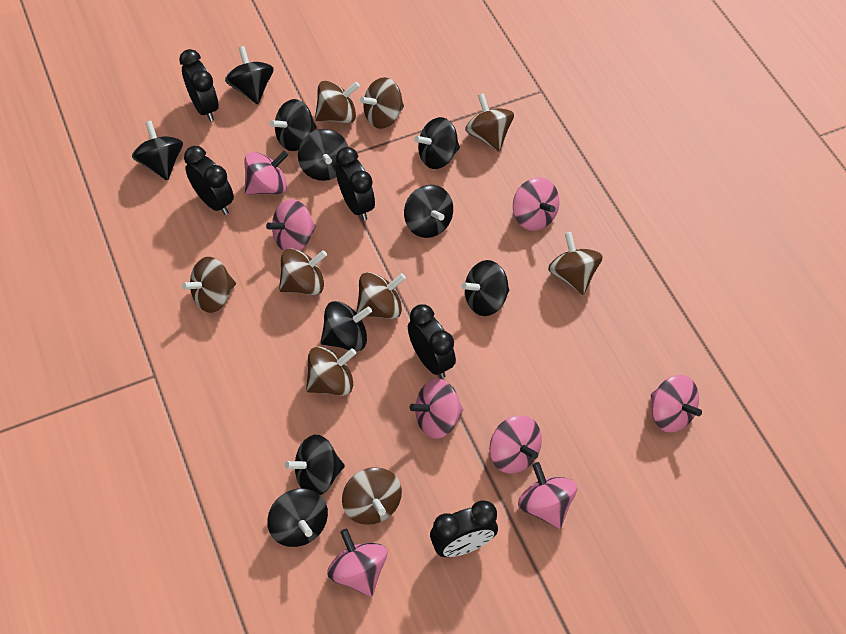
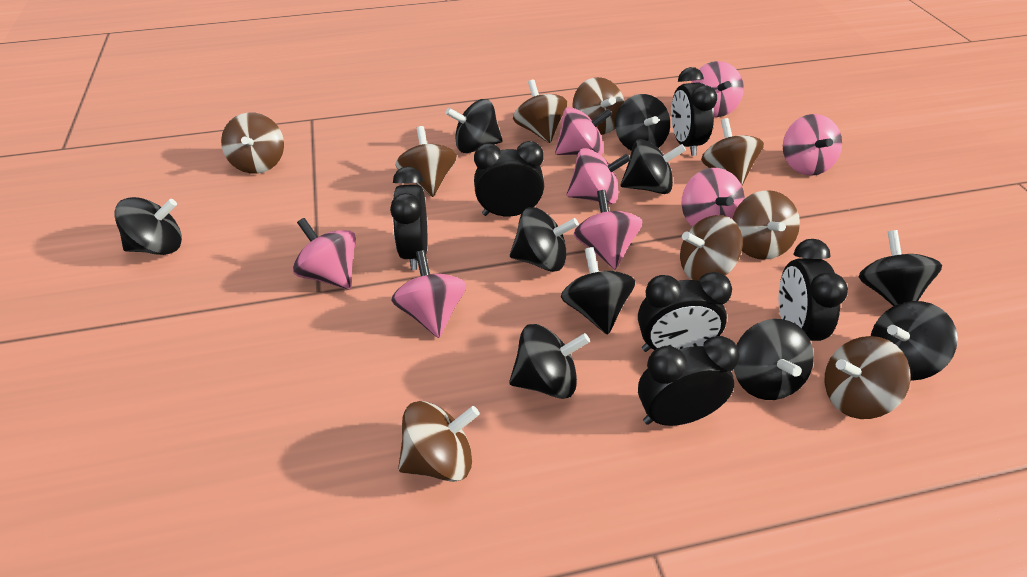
black clock: 5 -> 6

